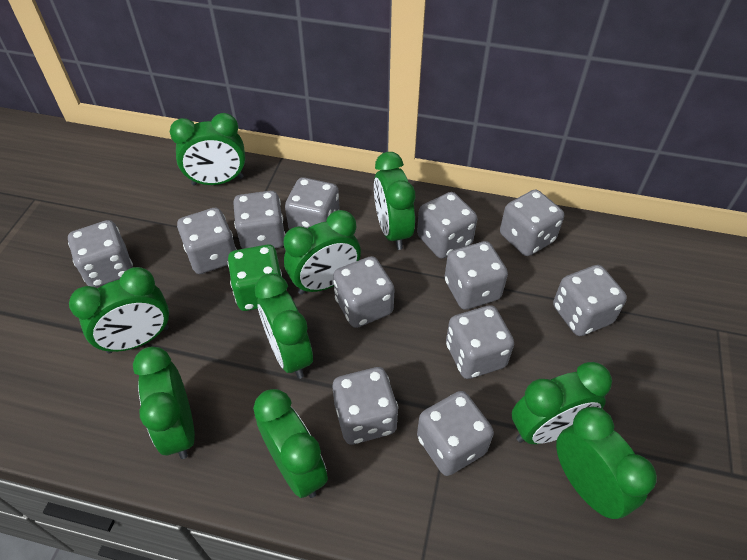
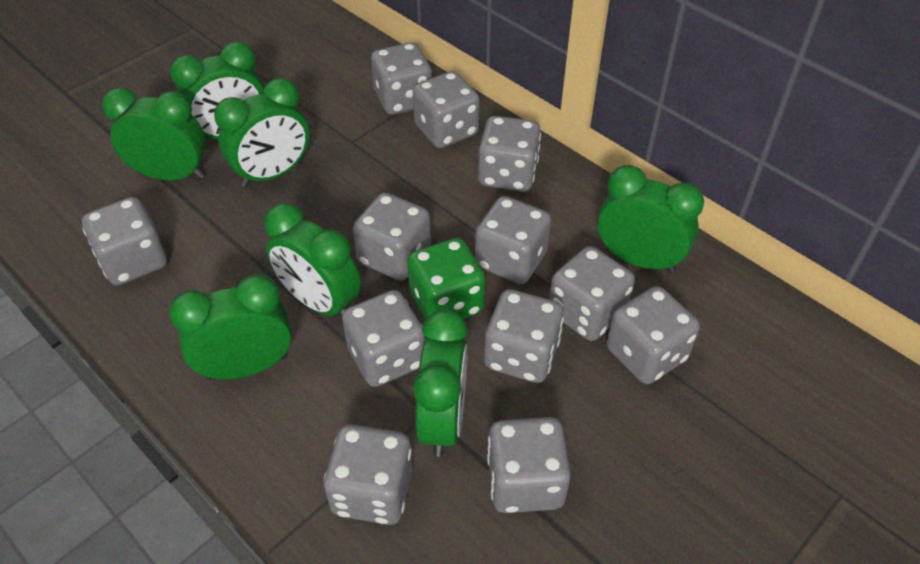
green clock: 9 -> 7

